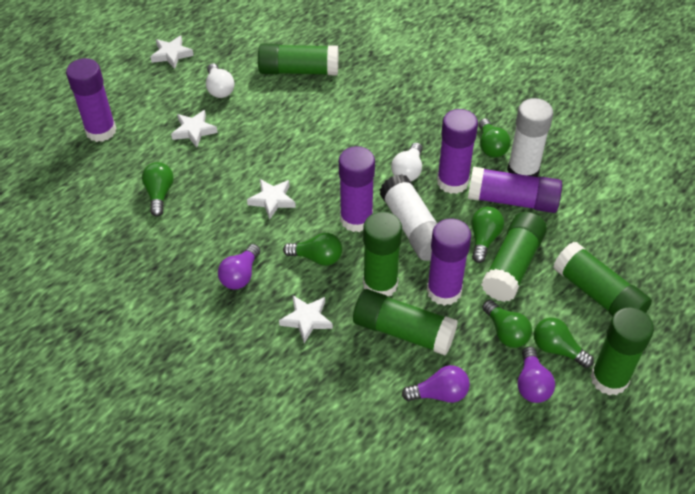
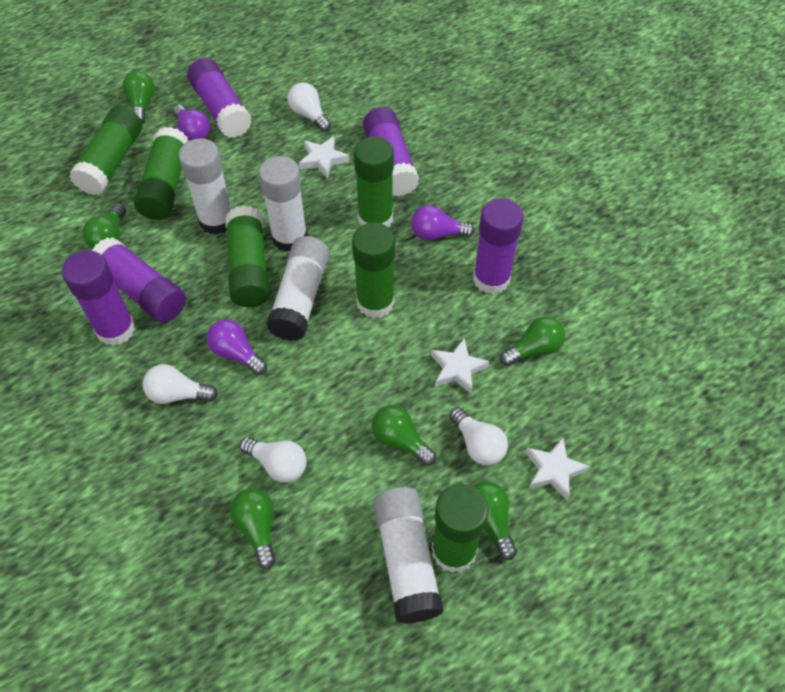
white glue stick: 2 -> 4
white light bulb: 2 -> 4
white star: 4 -> 3

